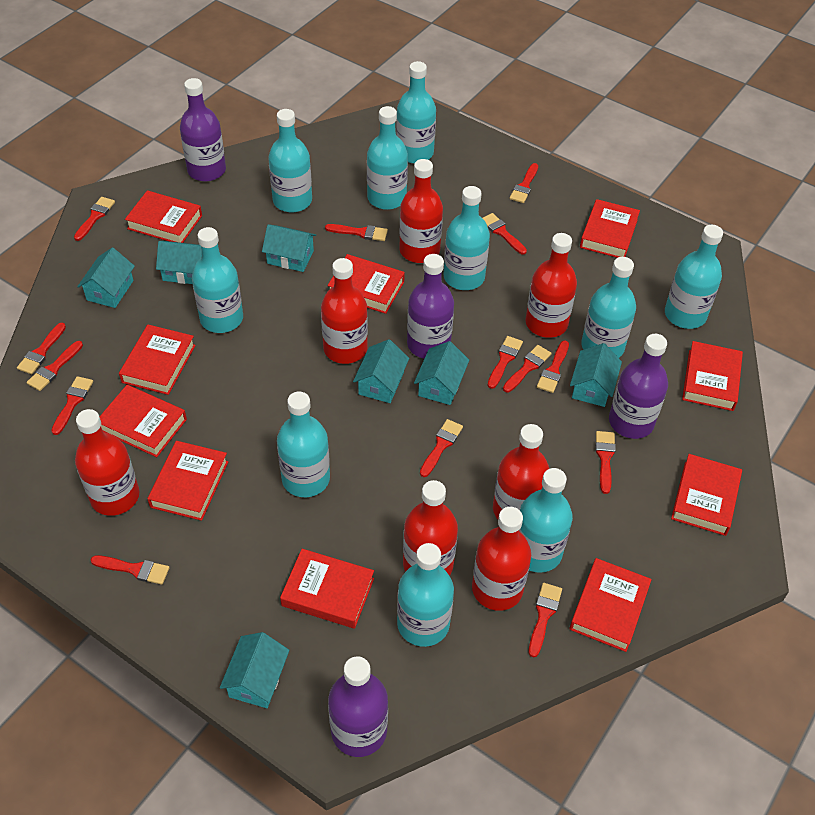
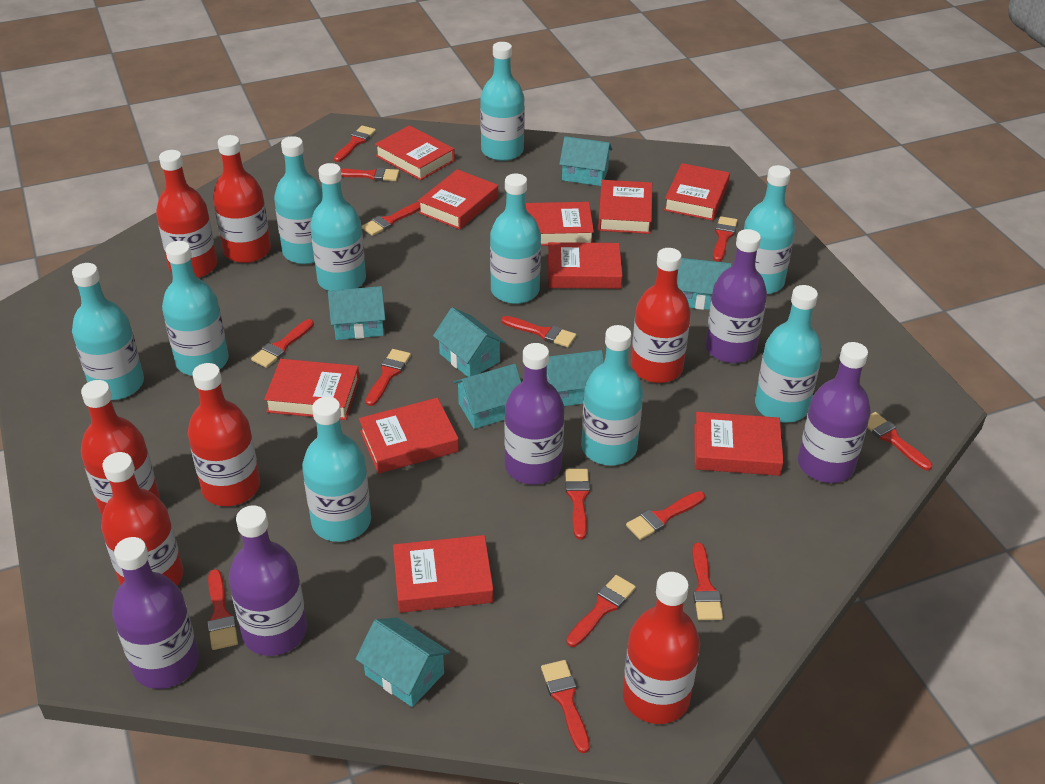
purple bottle: 4 -> 5

